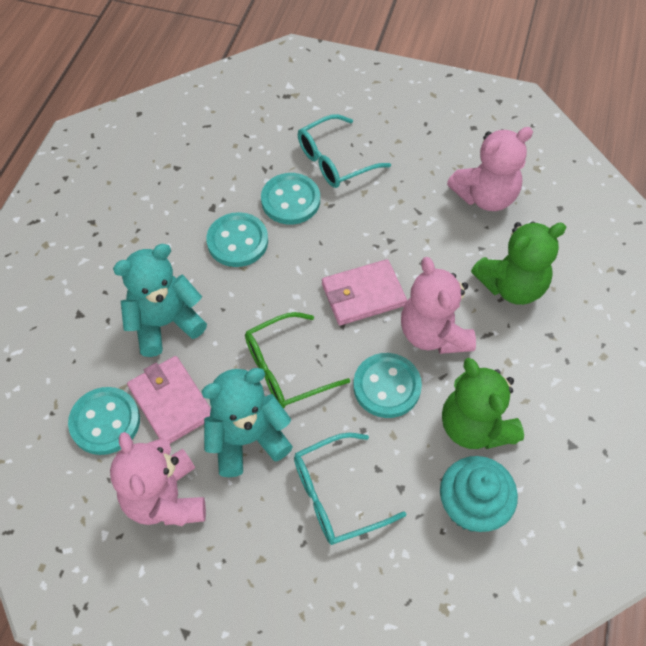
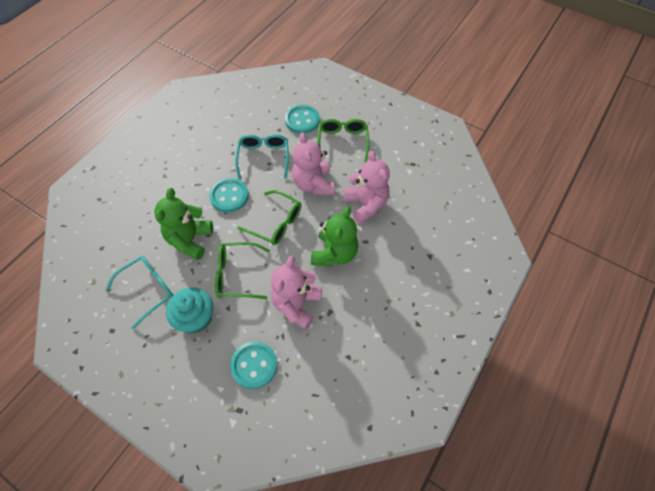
green glasses: 1 -> 3
pink wallet: 2 -> 0
turquoise button: 4 -> 3
turquoise teddy bear: 2 -> 0

